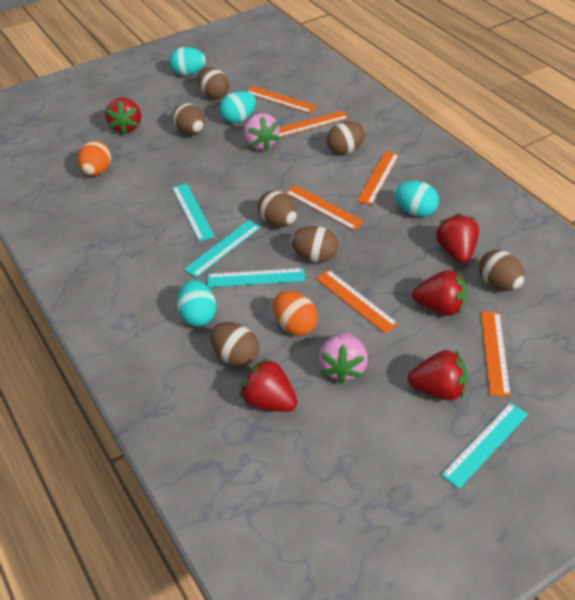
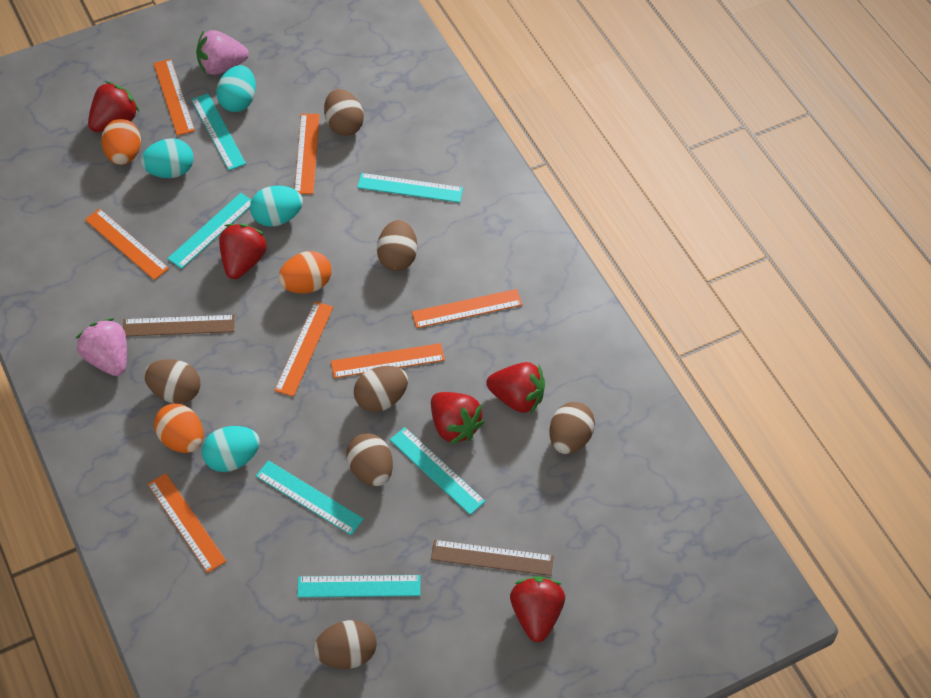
brown ruler: 0 -> 2
orange egg: 2 -> 3
orange ruler: 6 -> 7
turquoise ruler: 4 -> 6

